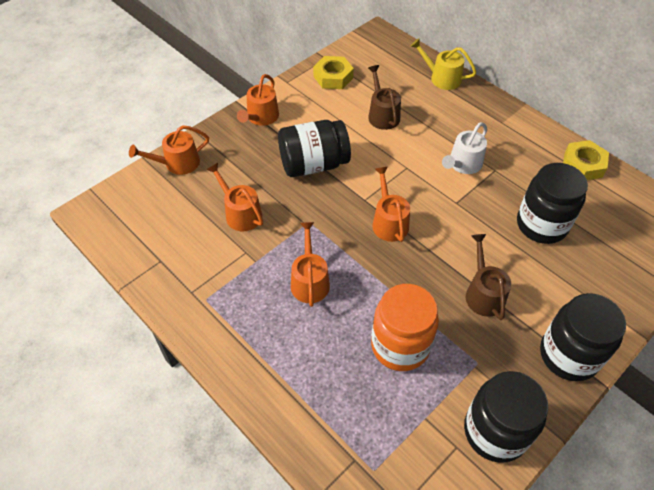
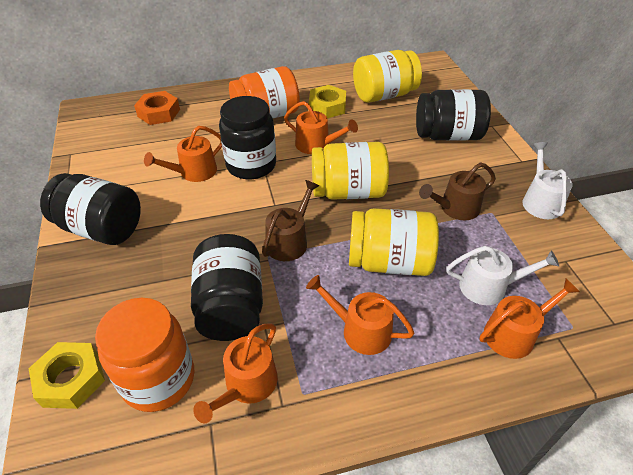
orange jar: 1 -> 2
orange nut: 0 -> 1
white watering can: 1 -> 2
yellow jar: 0 -> 3
yellow watering can: 1 -> 0

